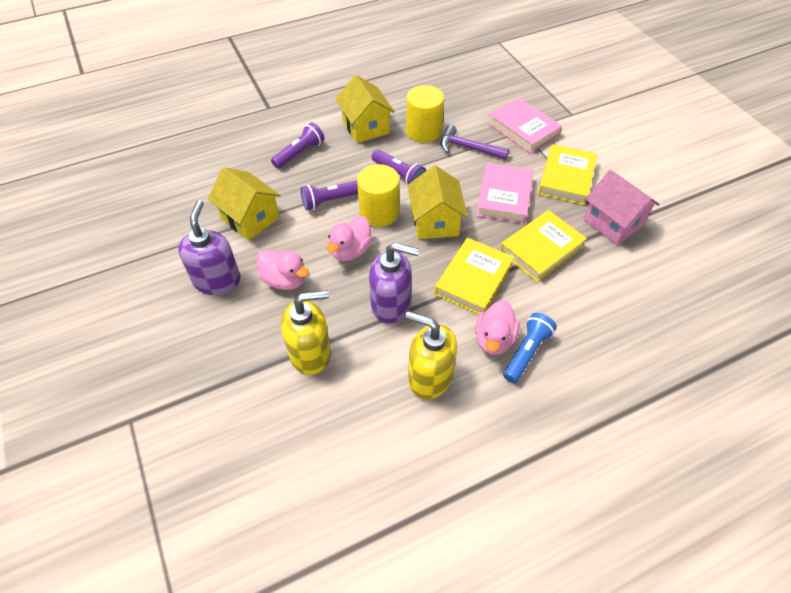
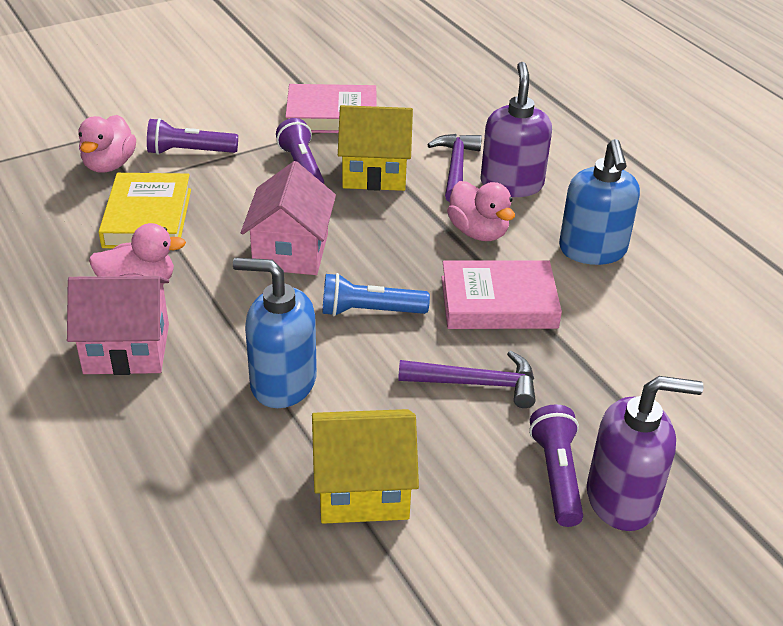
blue soap dispenser: 0 -> 2
pink house: 1 -> 2
purple hammer: 1 -> 2
yellow book: 3 -> 1
yellow cylinder: 2 -> 0
yellow house: 3 -> 2
yellow soap dispenser: 2 -> 0

